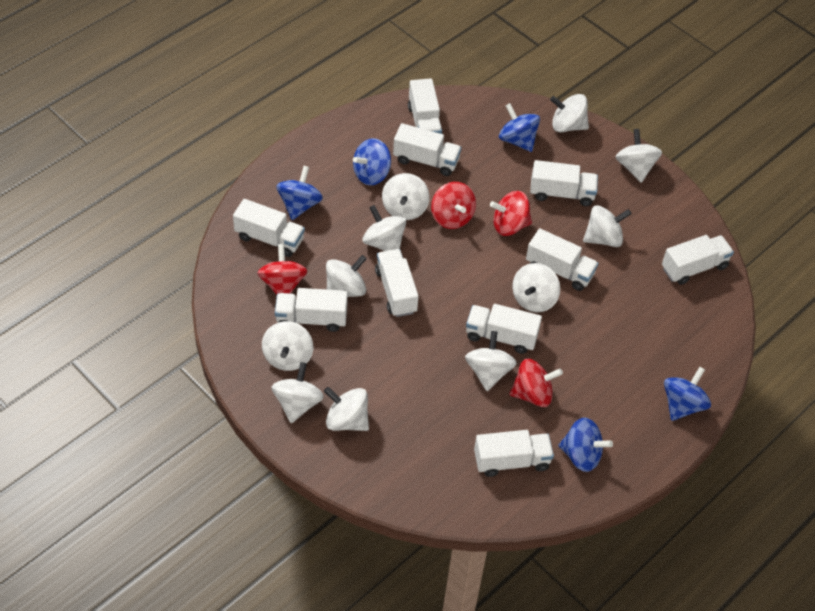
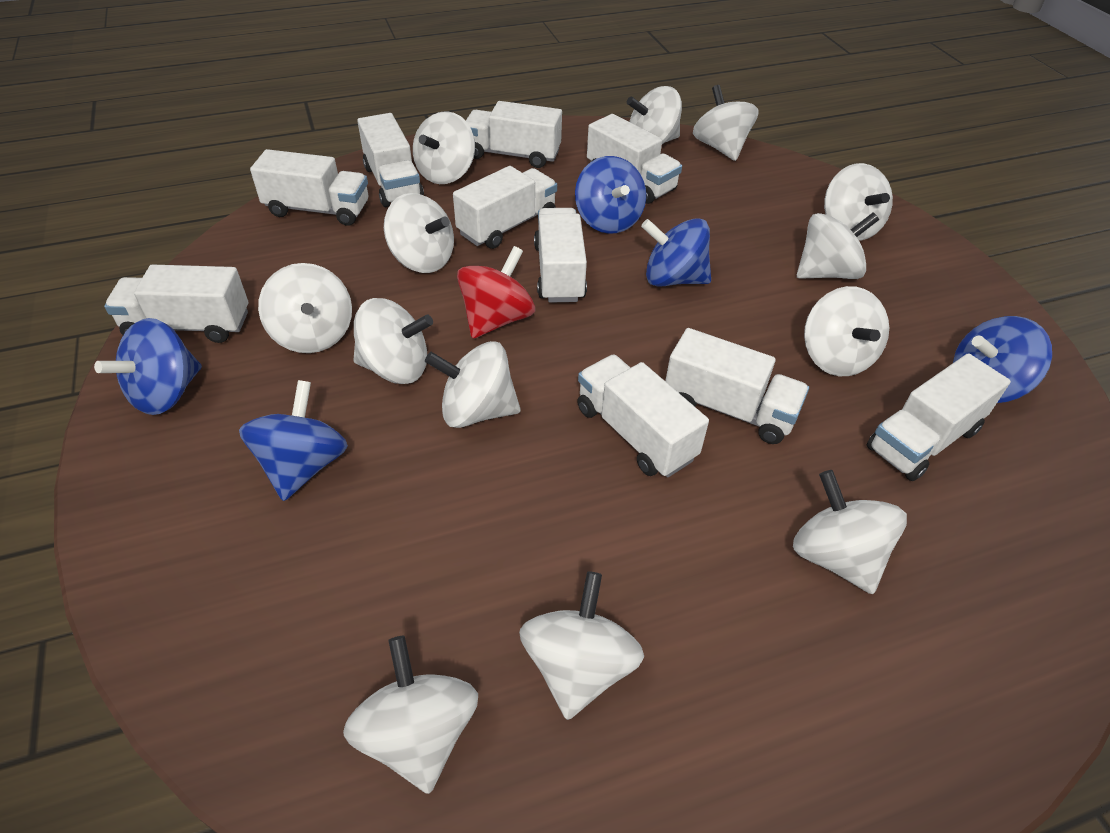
red spinning top: 4 -> 1
white spinning top: 11 -> 13

